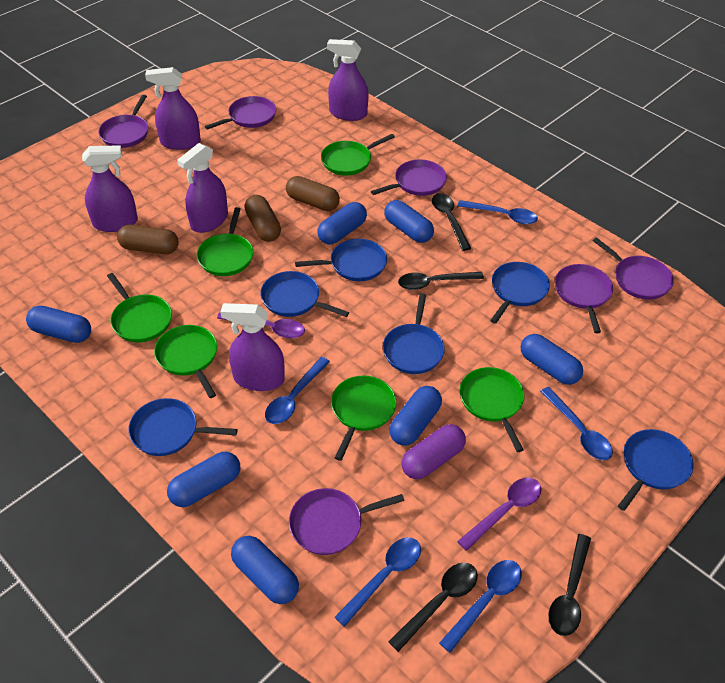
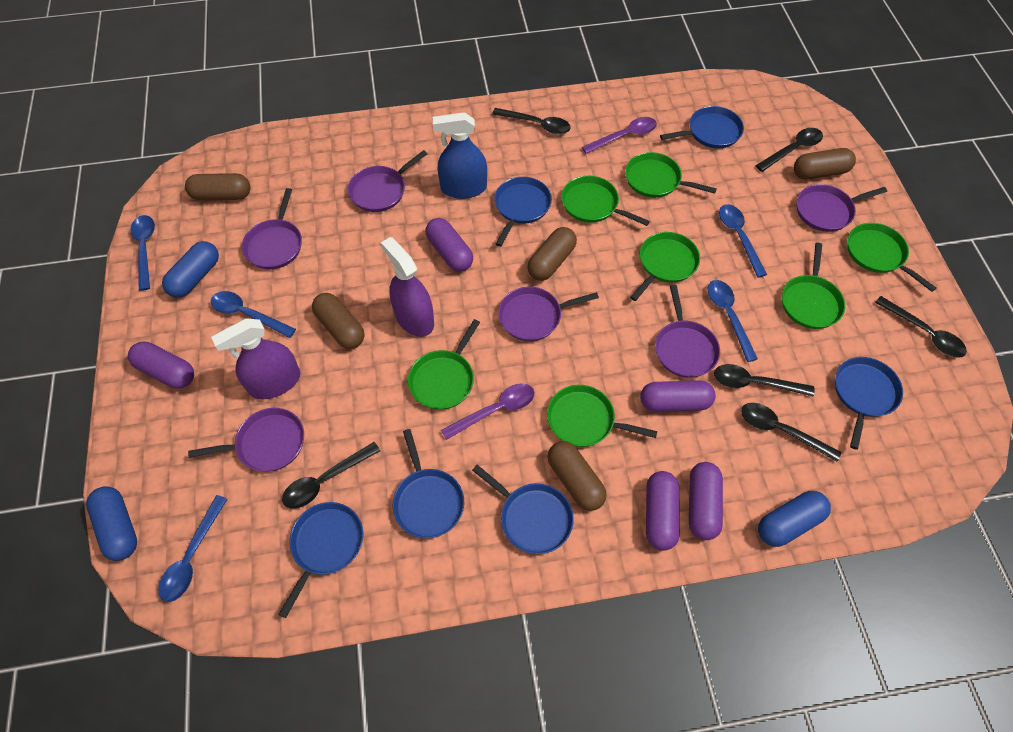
black spoon: 4 -> 6
blue capsule: 7 -> 3
blue spray bottle: 0 -> 1
brown capsule: 3 -> 5
green pan: 6 -> 7
purple capsule: 1 -> 5
purple spray bottle: 5 -> 2

